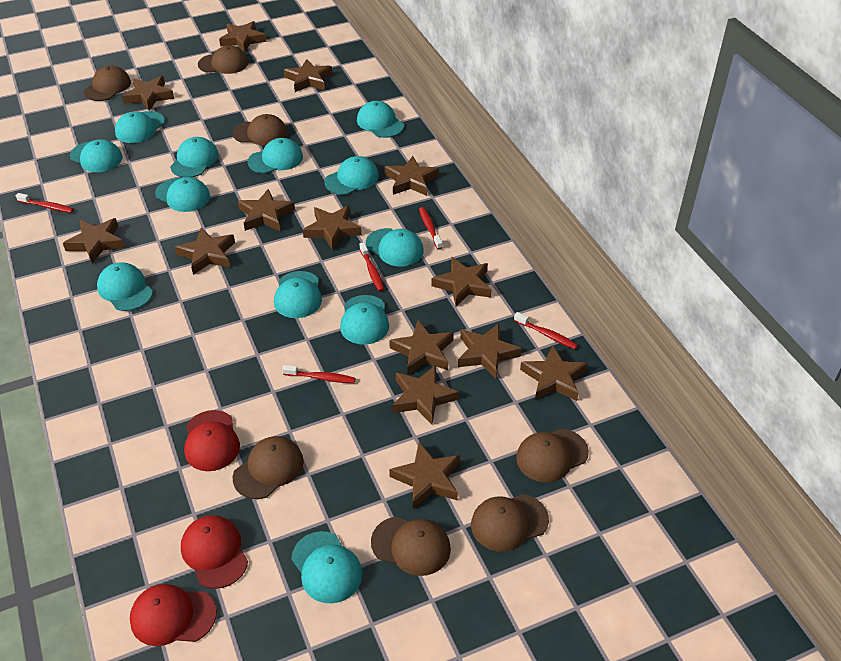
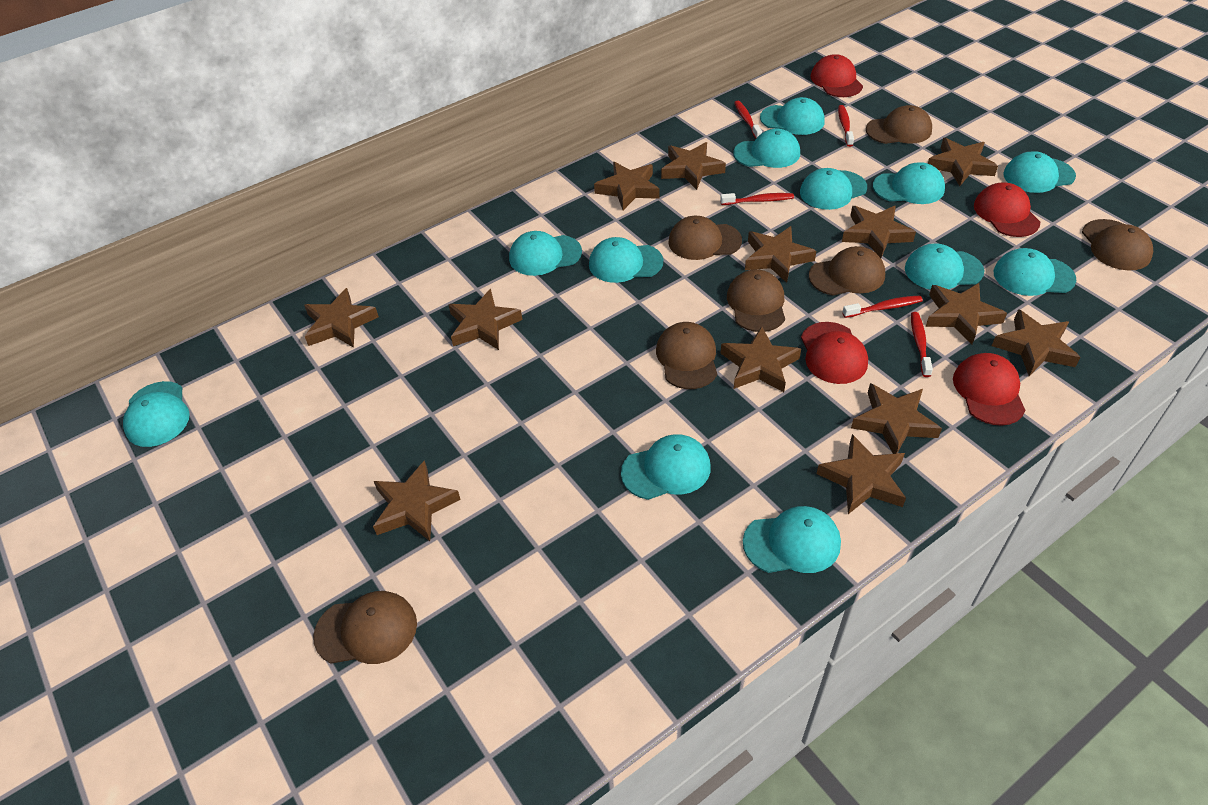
brown star: 14 -> 13
red cap: 3 -> 4

